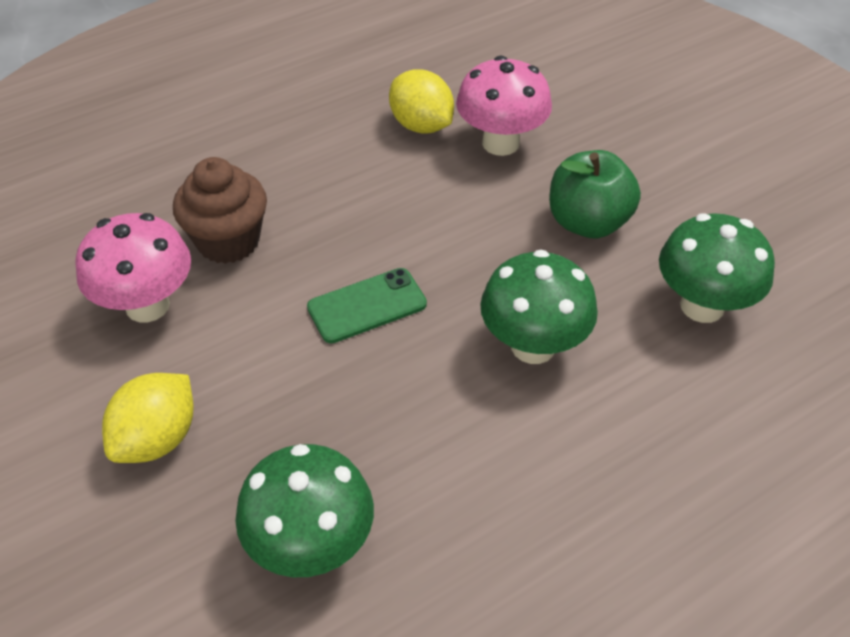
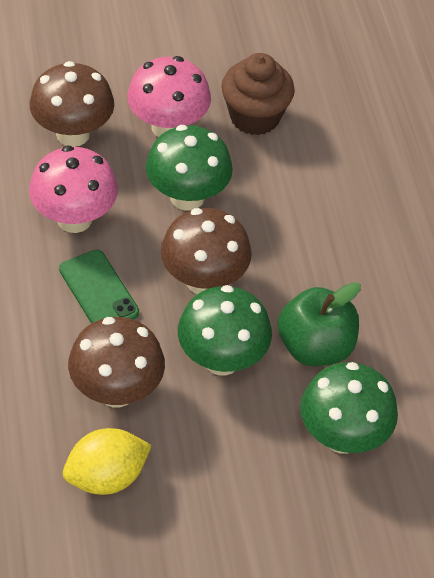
brown mushroom: 0 -> 3
yellow lemon: 2 -> 1

